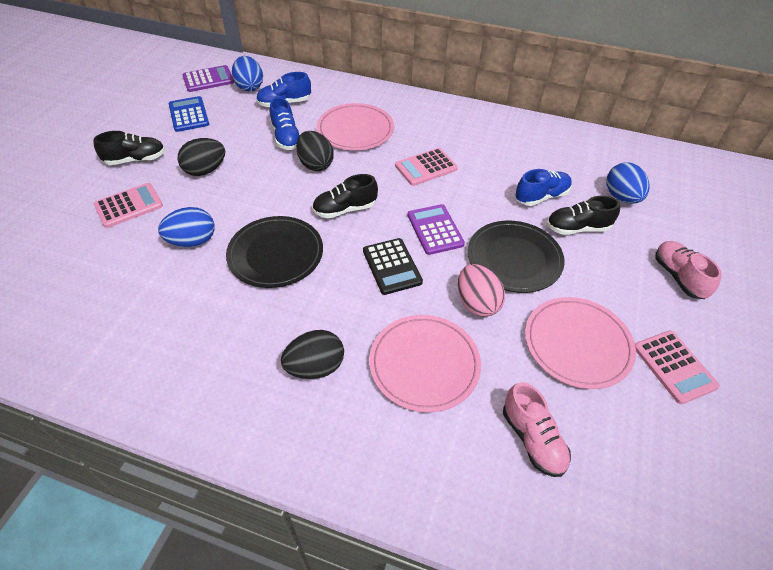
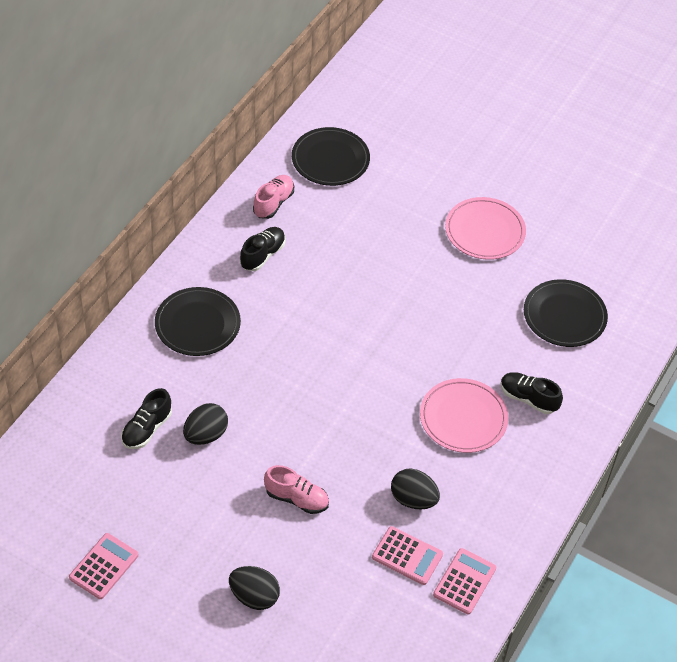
black calculator: 1 -> 0
black plate: 2 -> 3
blue calculator: 1 -> 0
blue egg: 3 -> 0
blue shoe: 3 -> 0
pink egg: 1 -> 0
pink plate: 3 -> 2
purple calculator: 2 -> 0

